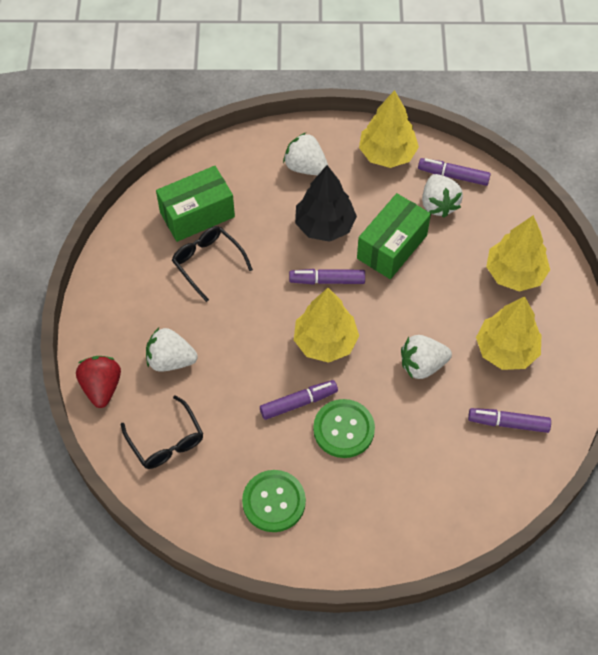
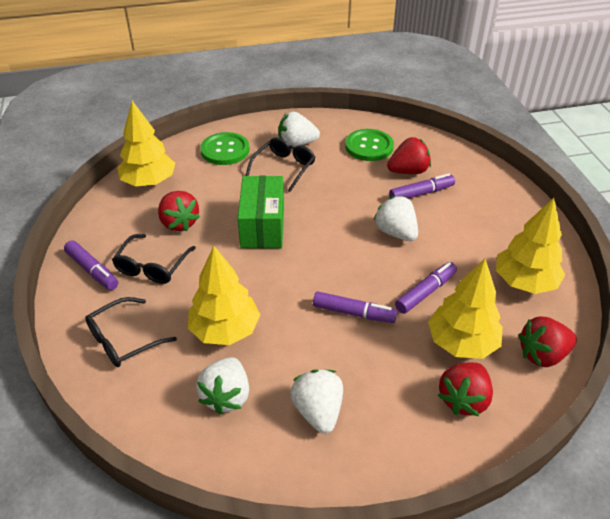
black glasses: 2 -> 3
black tree: 1 -> 0
green box: 2 -> 1
red strawberry: 1 -> 4

